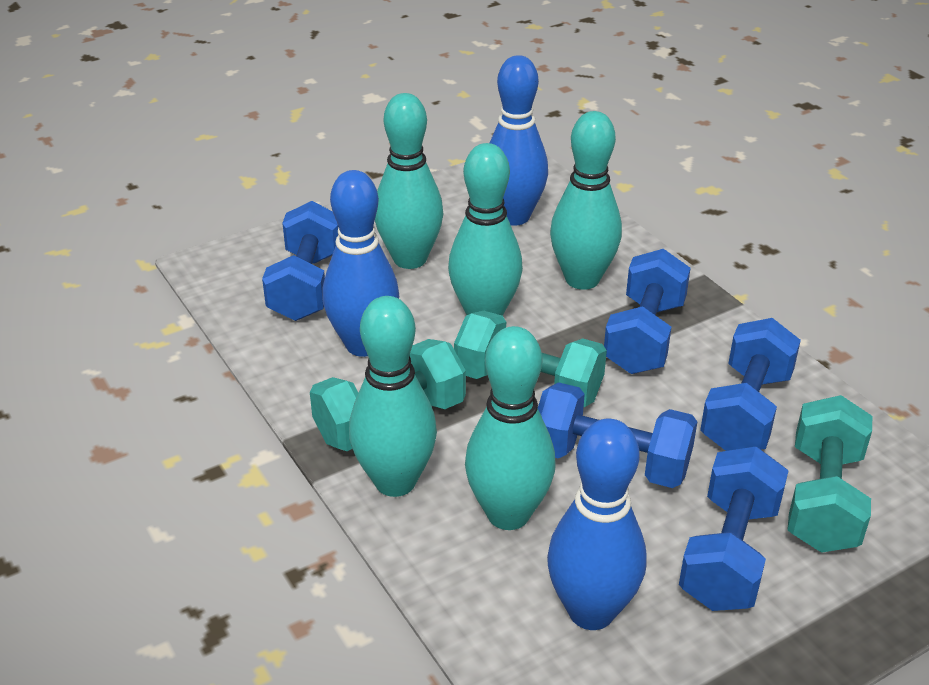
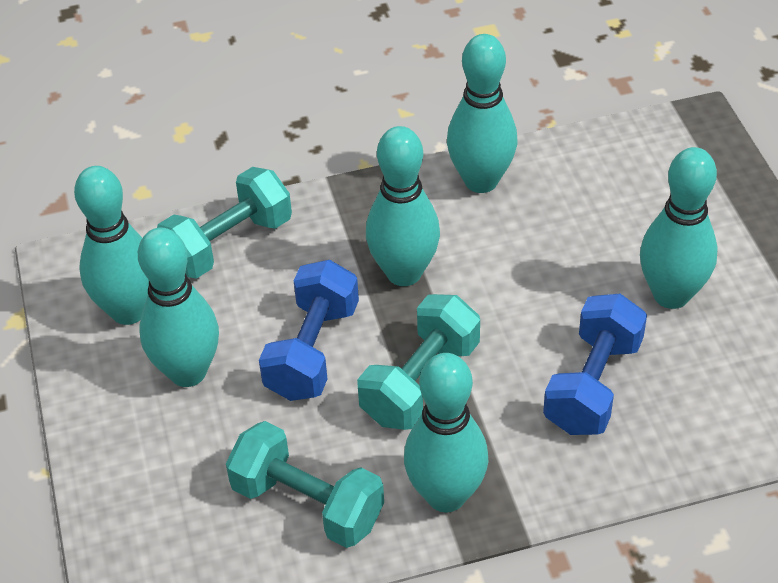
blue bowling pin: 3 -> 0
blue dumbbell: 5 -> 2
turquoise bowling pin: 5 -> 6

